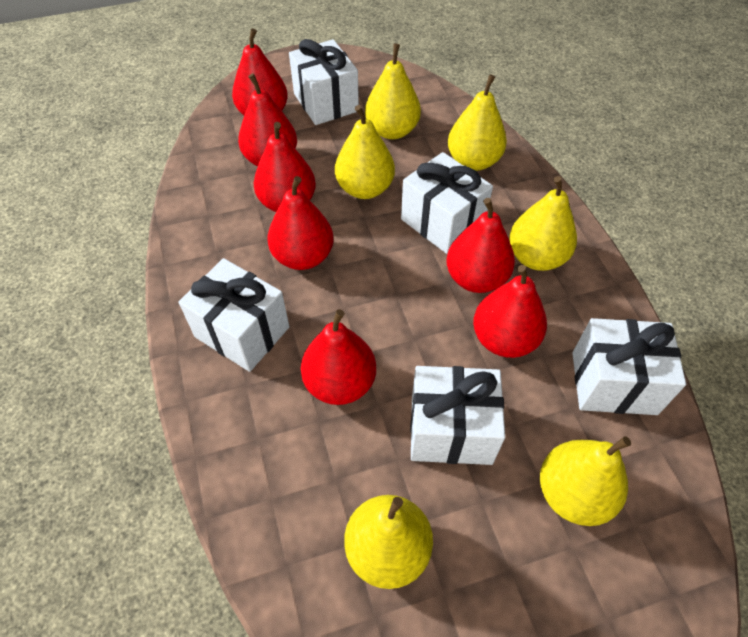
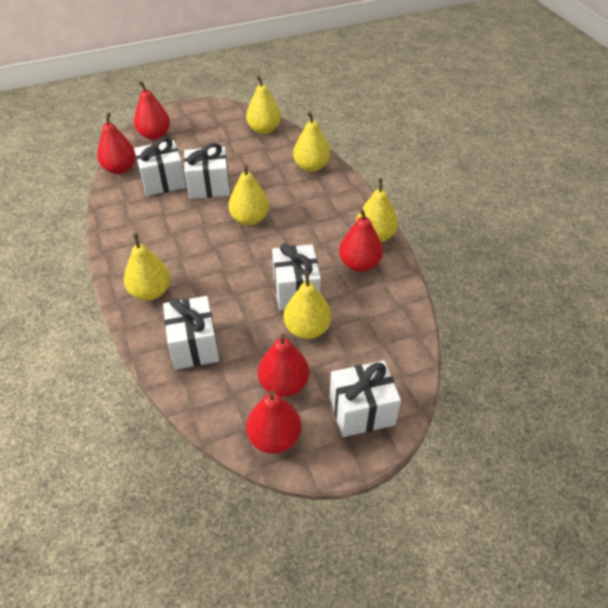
red pear: 7 -> 5

